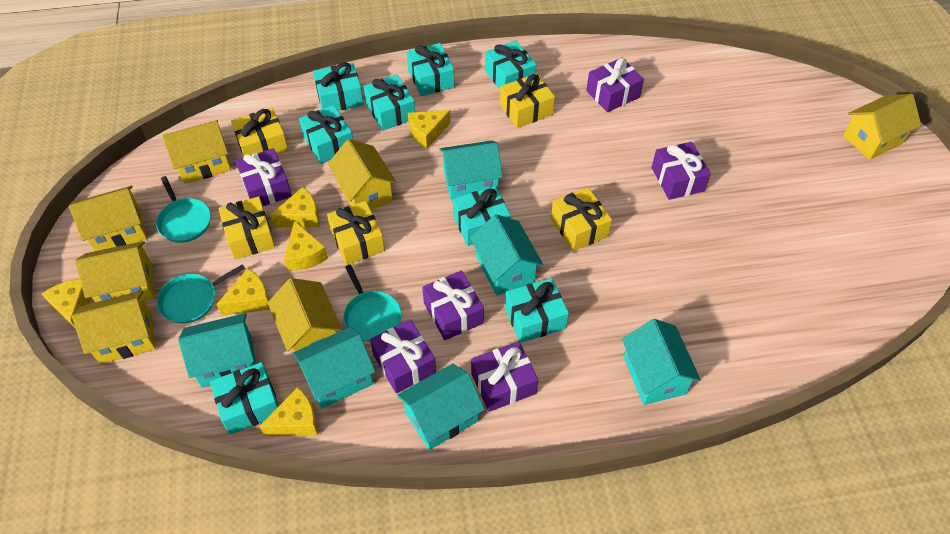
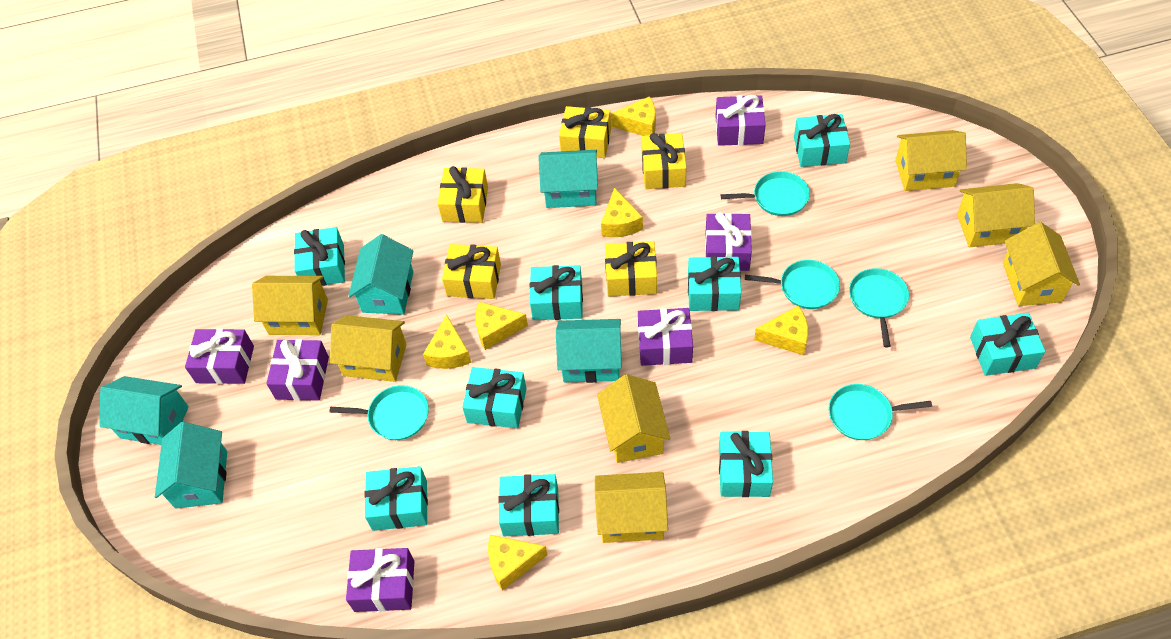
turquoise gift: 8 -> 9
turquoise house: 6 -> 5
turquoise pan: 3 -> 5

